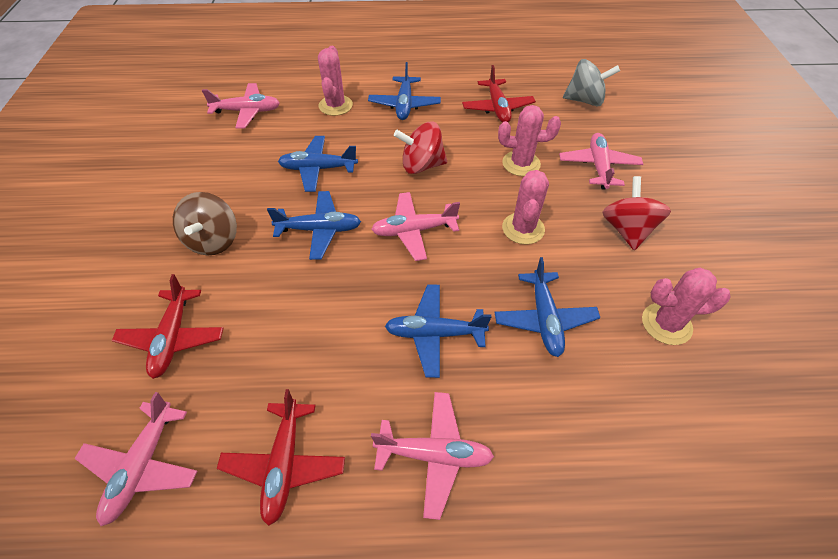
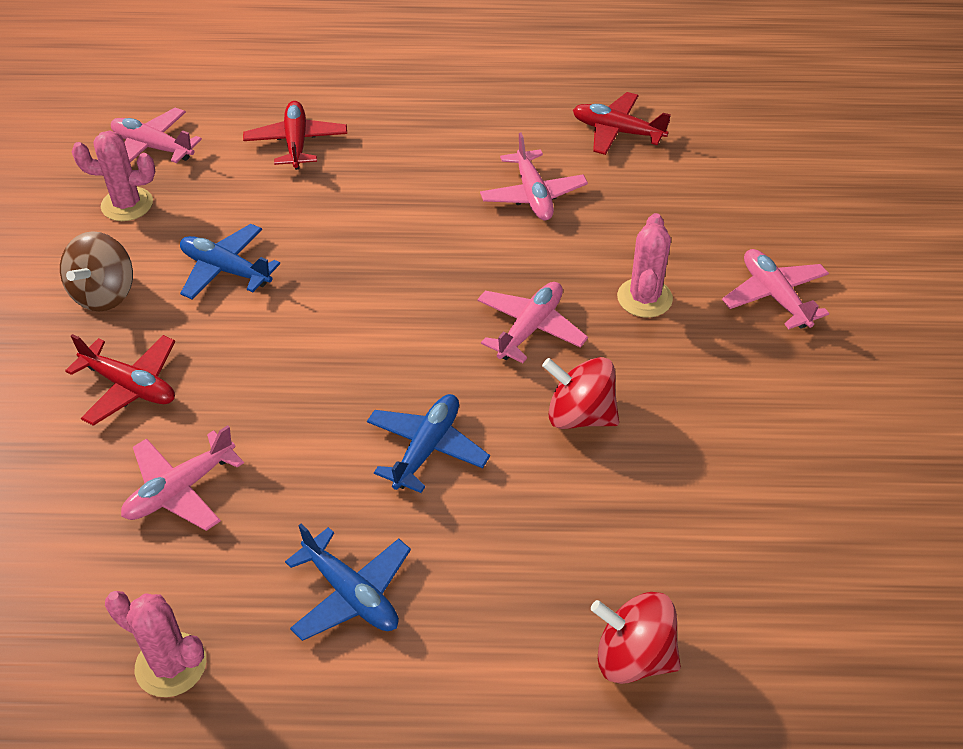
blue plane: 5 -> 3
grey spinning top: 1 -> 0
pink cactus: 4 -> 3

